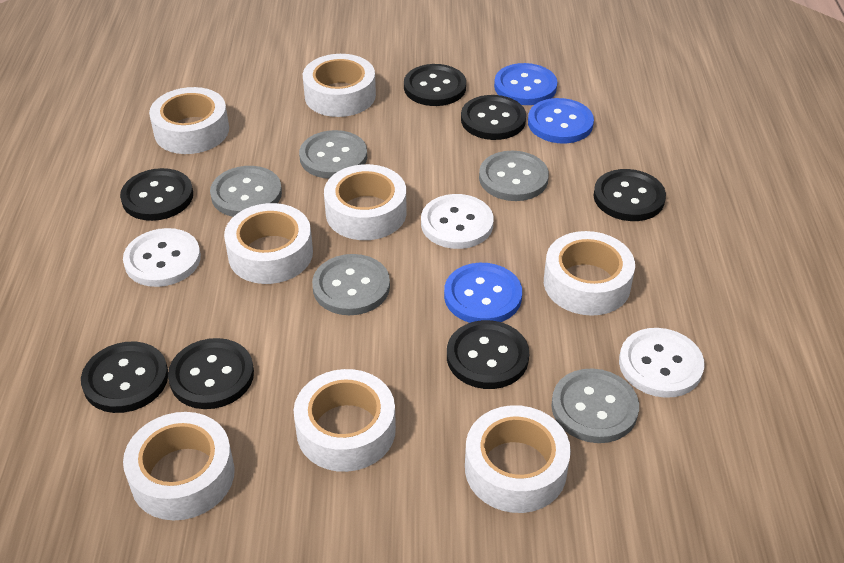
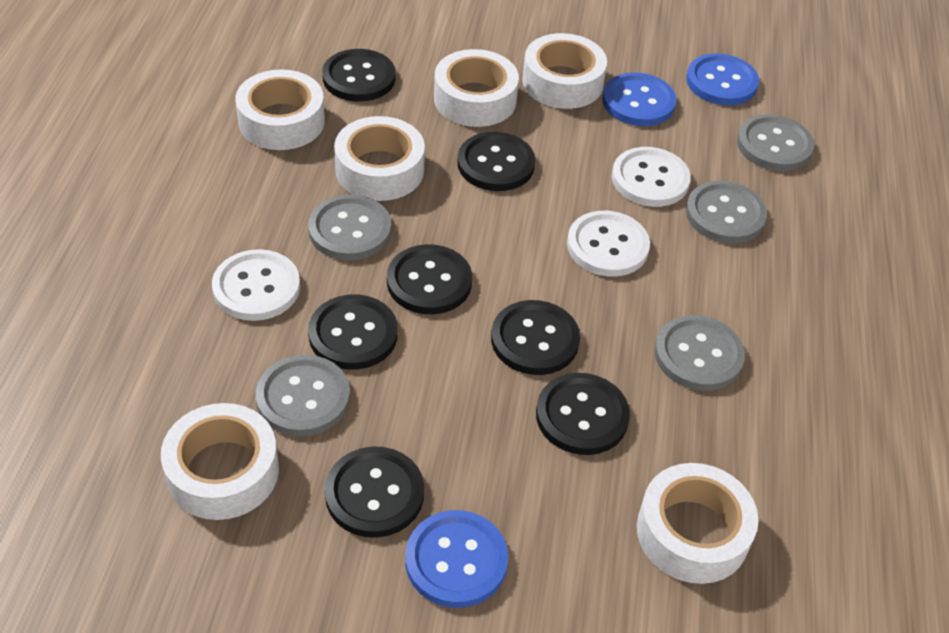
white tape: 8 -> 6

